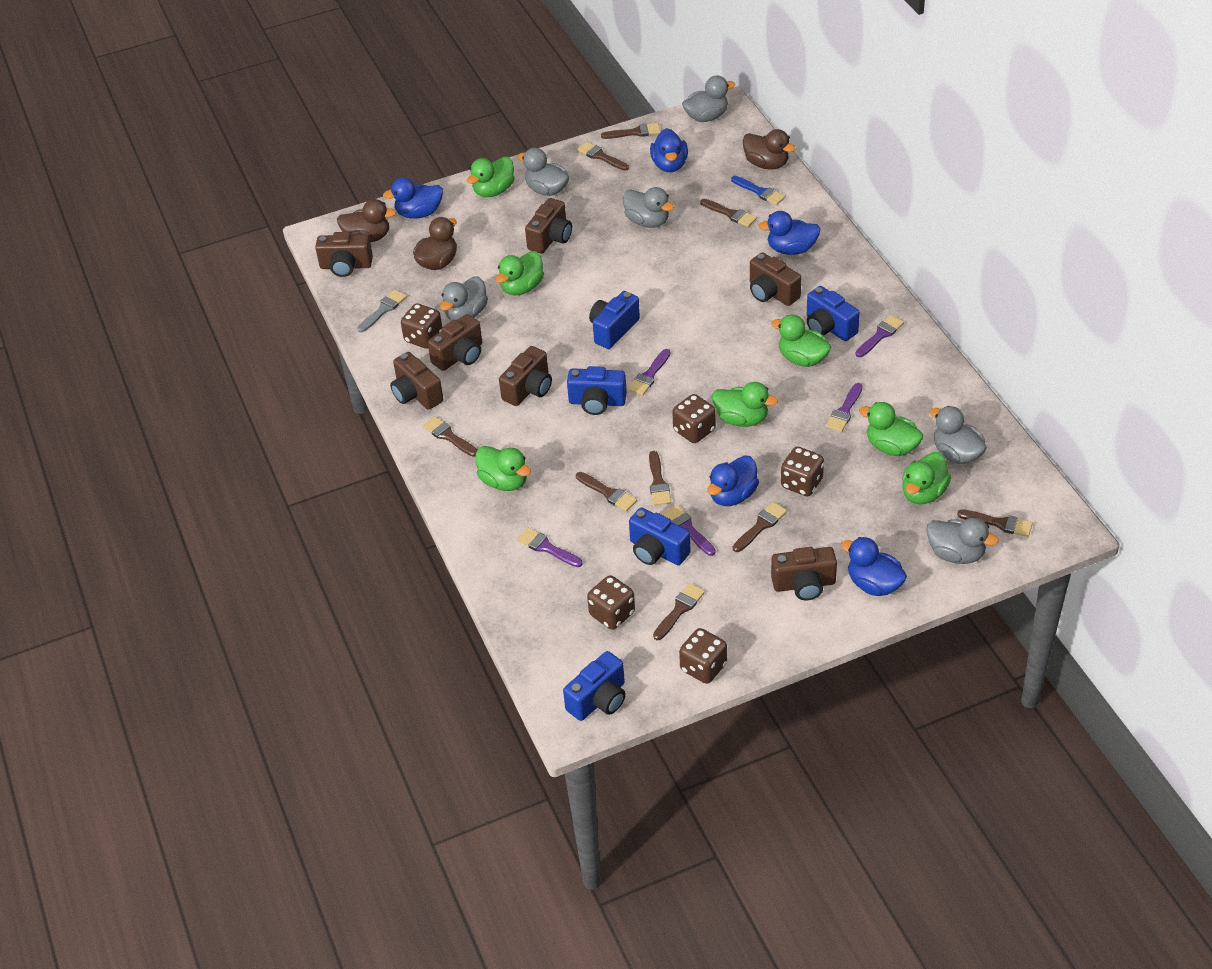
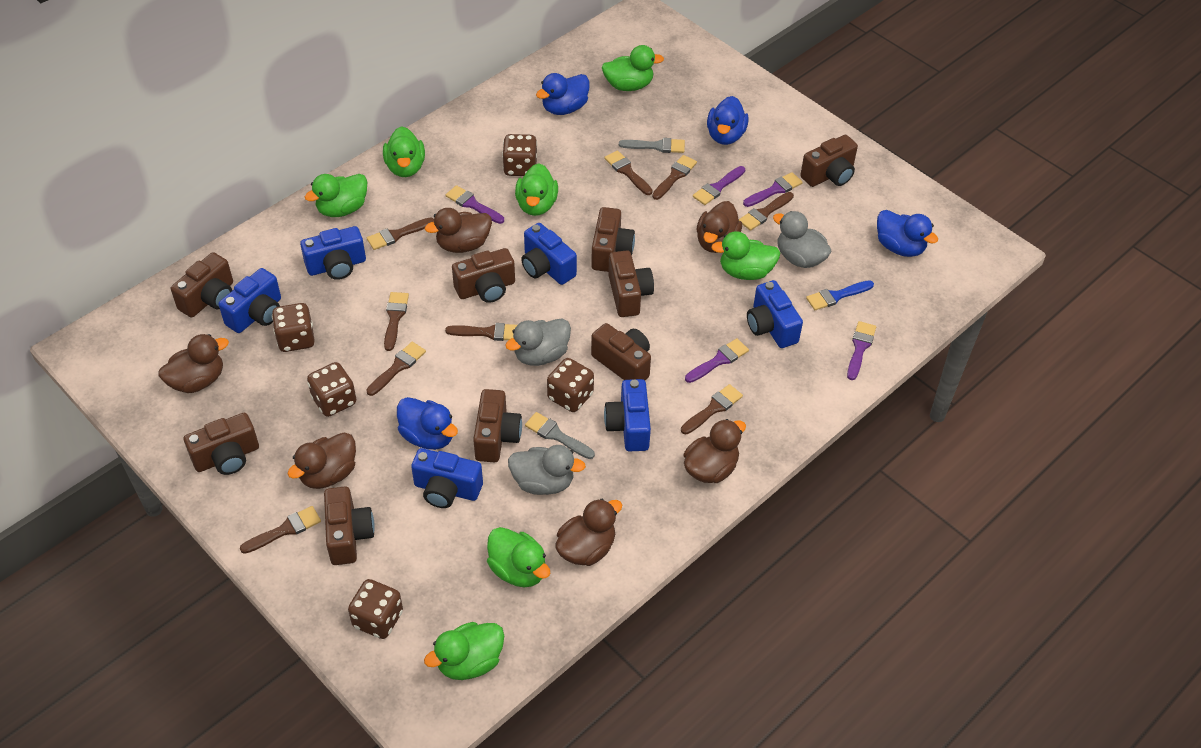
blue camera: 5 -> 6
blue duck: 5 -> 4
brown camera: 7 -> 9
brown duck: 3 -> 6
grey brush: 1 -> 2
grey duck: 6 -> 3

